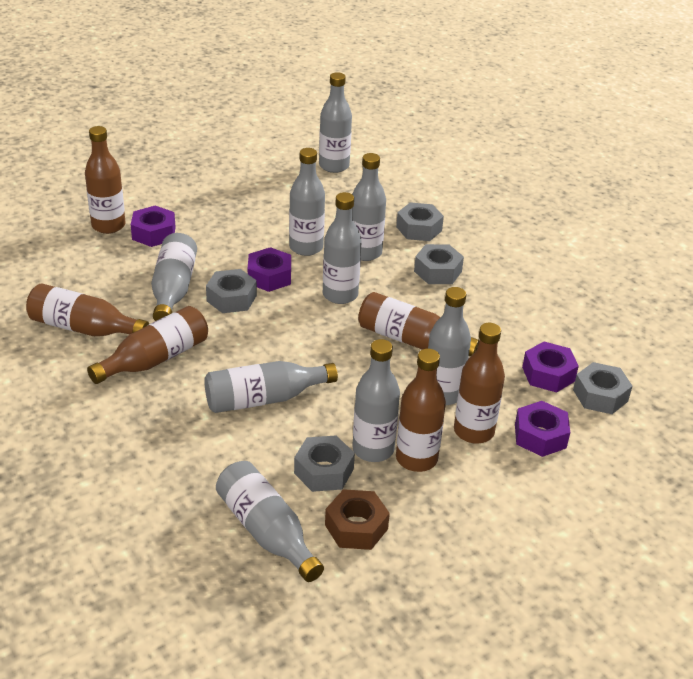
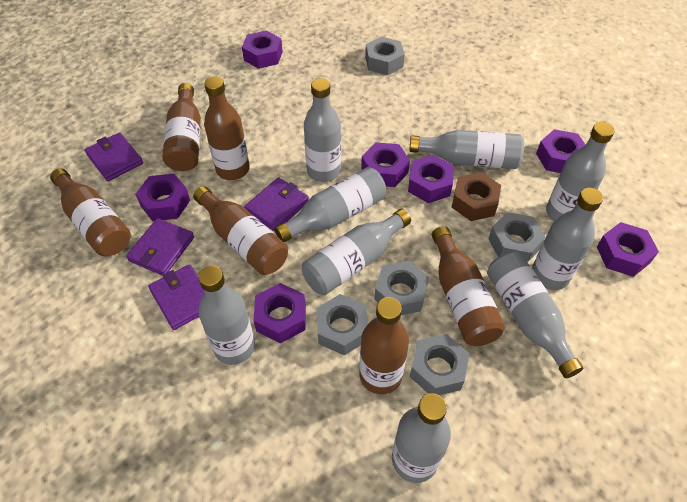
purple nut: 4 -> 7
purple wallet: 0 -> 4

